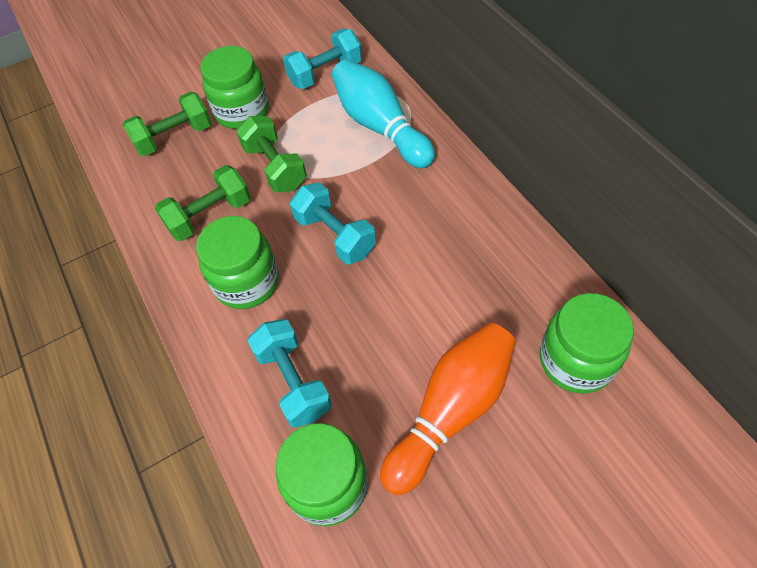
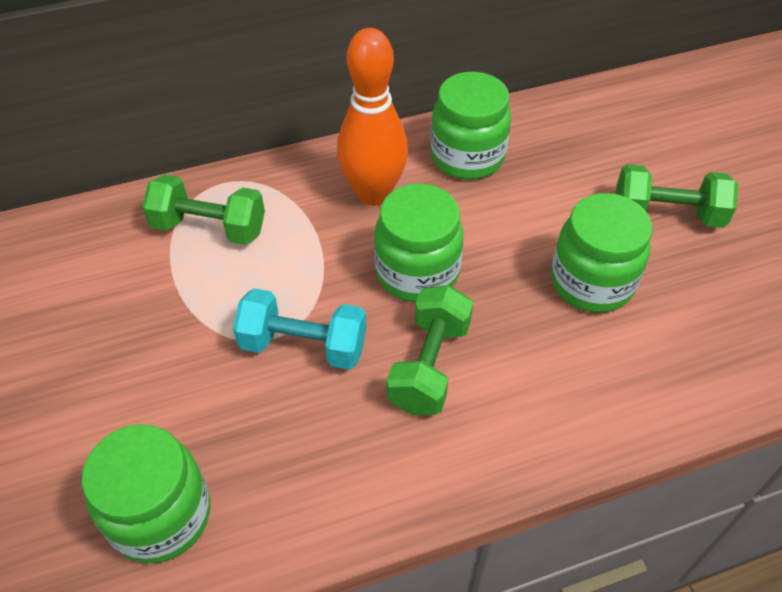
turquoise bowling pin: 1 -> 0
turquoise dumbbell: 3 -> 1

